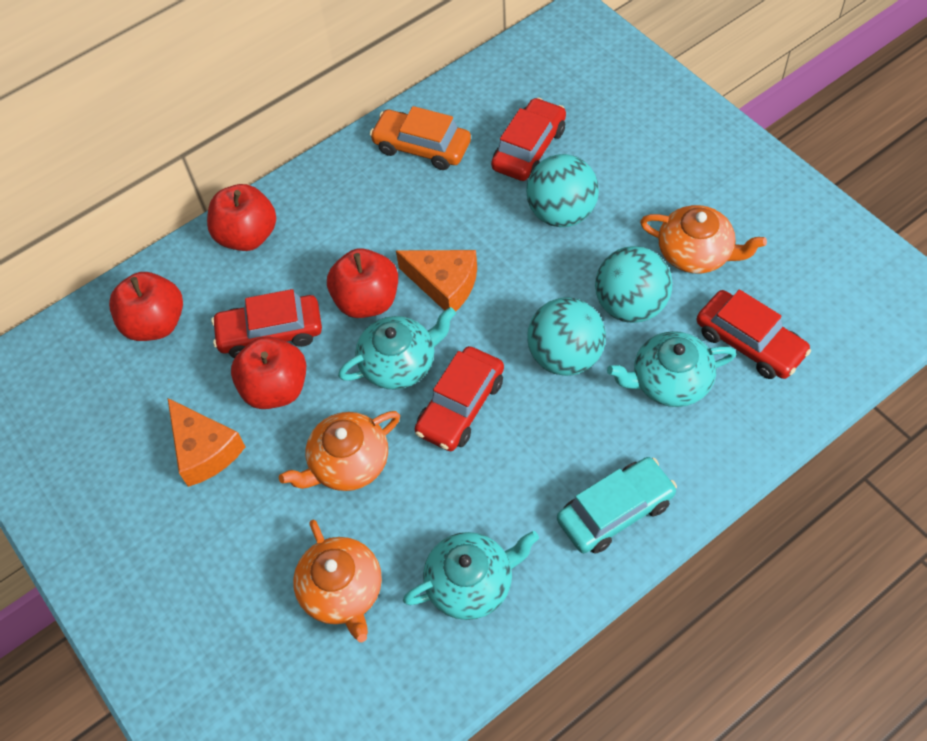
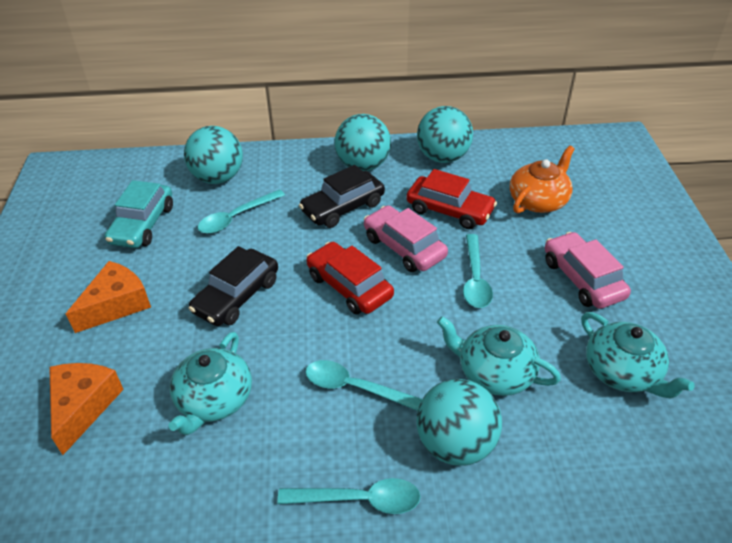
black car: 0 -> 2
orange car: 1 -> 0
orange teapot: 3 -> 1
pink car: 0 -> 2
red apple: 4 -> 0
red car: 4 -> 2
turquoise ball: 3 -> 4
turquoise spoon: 0 -> 4

